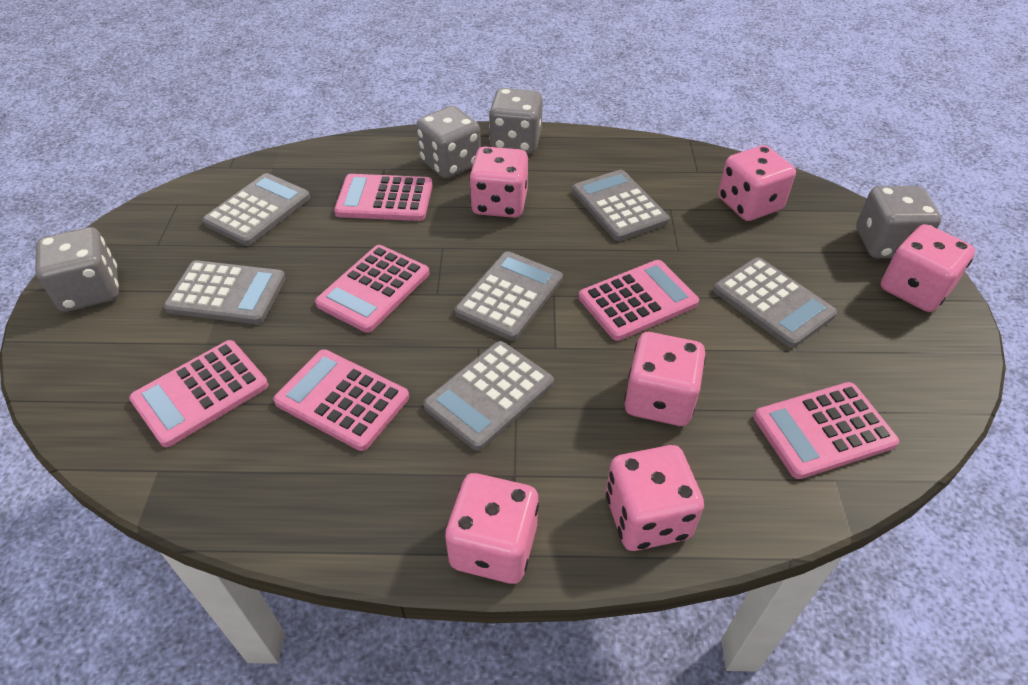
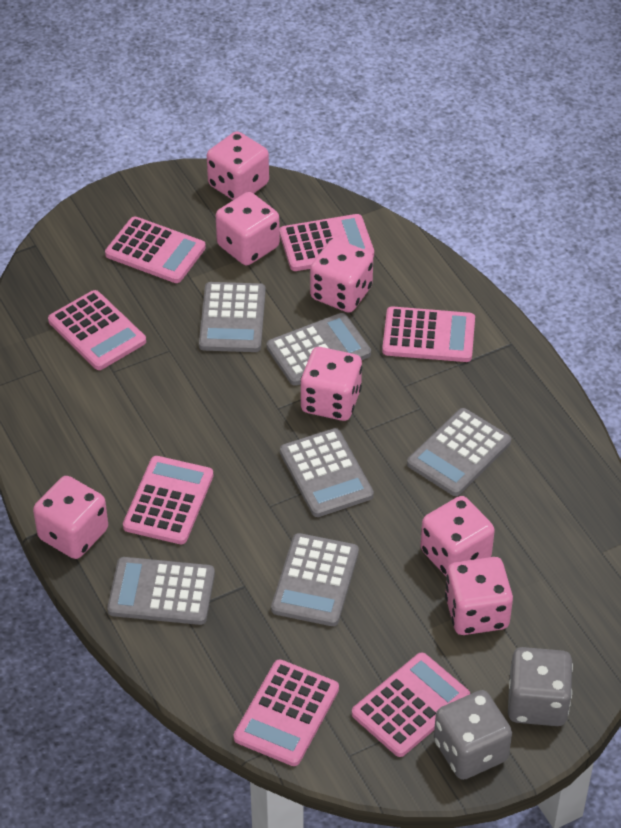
grey dice: 4 -> 2
pink calculator: 6 -> 7
pink dice: 6 -> 7

